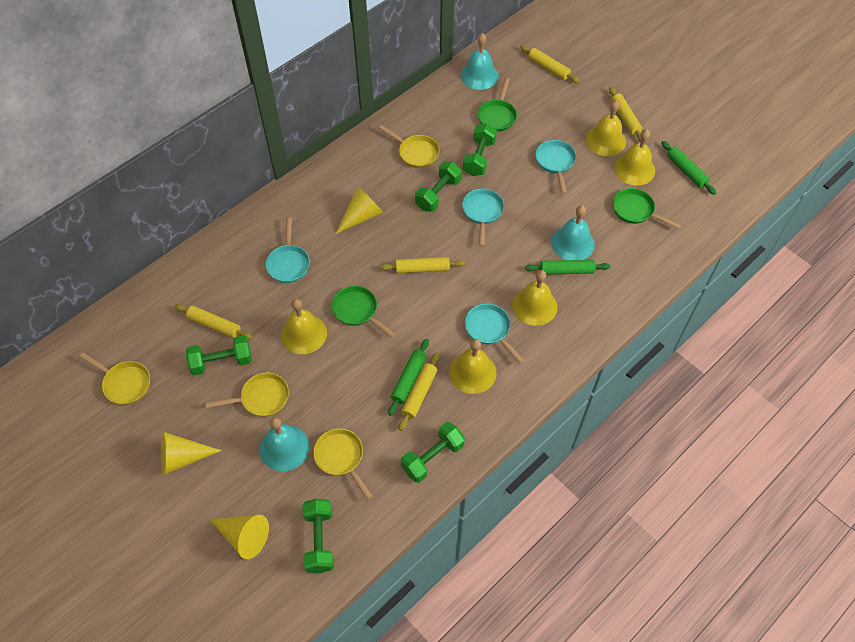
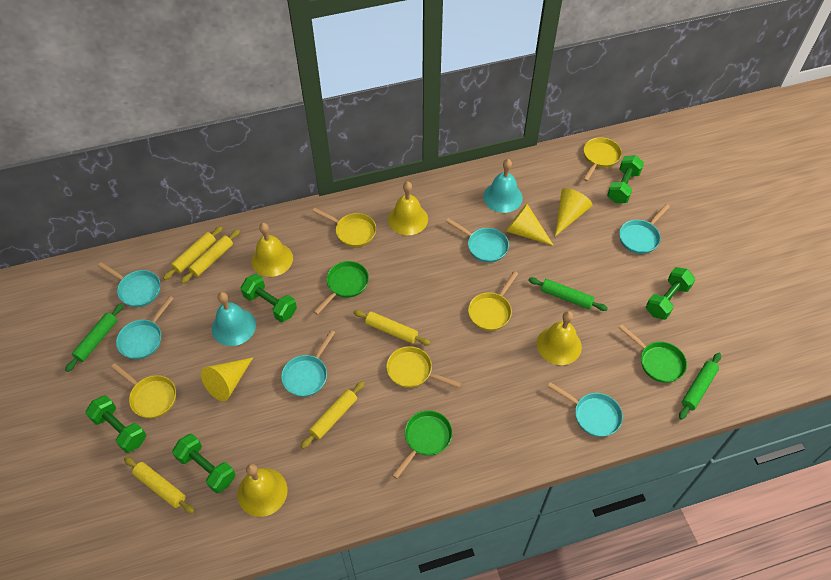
turquoise bell: 3 -> 2
turquoise pan: 4 -> 6
yellow bell: 5 -> 4
yellow pan: 4 -> 5

